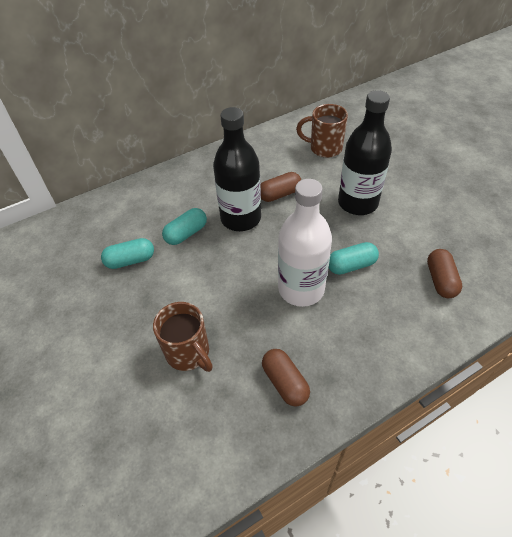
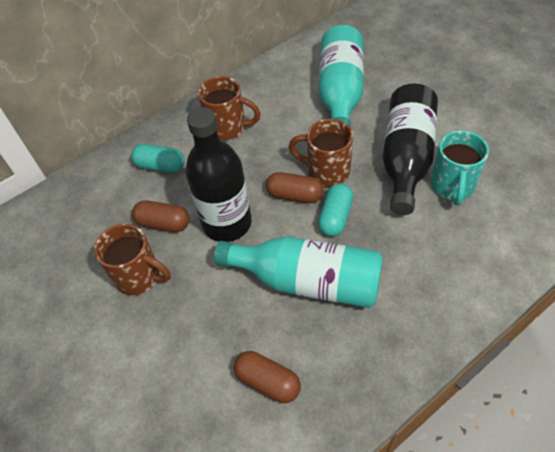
brown mug: 2 -> 3
turquoise bottle: 0 -> 2
turquoise capsule: 3 -> 2
turquoise mug: 0 -> 1
white bottle: 1 -> 0

